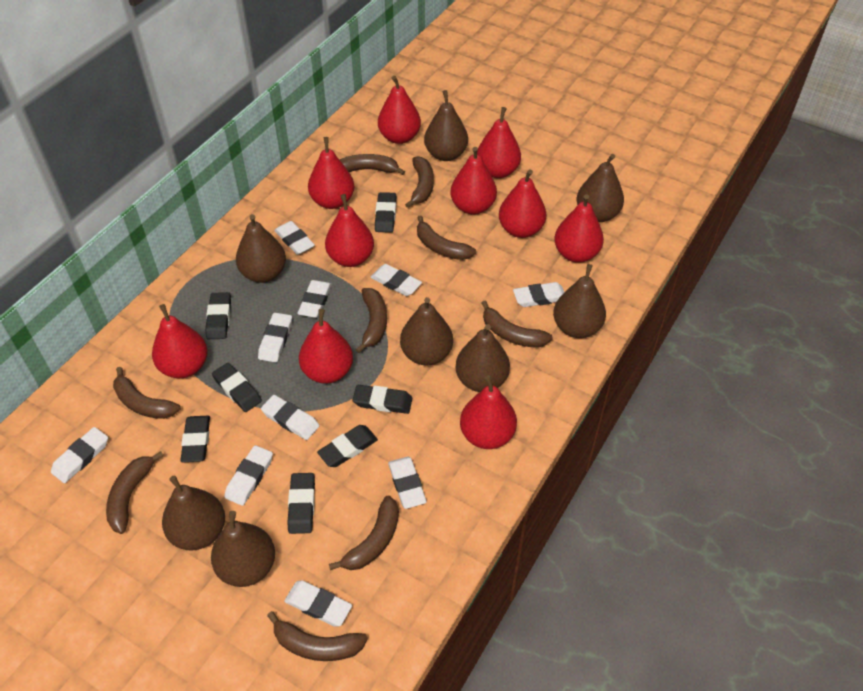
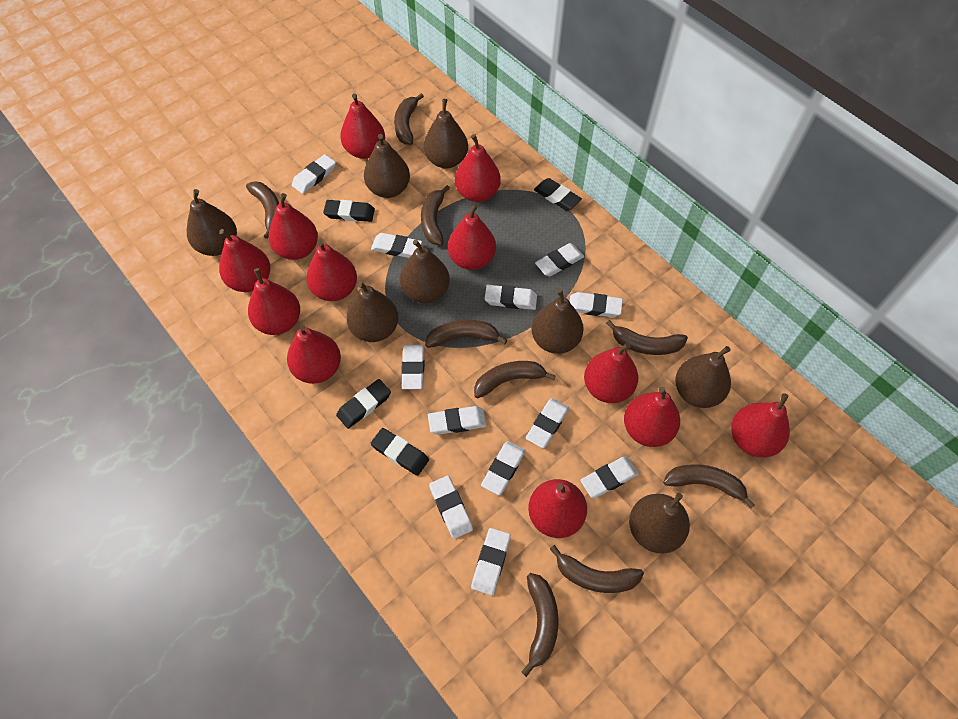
black eraser: 7 -> 4
red pear: 10 -> 12
white eraser: 10 -> 12

